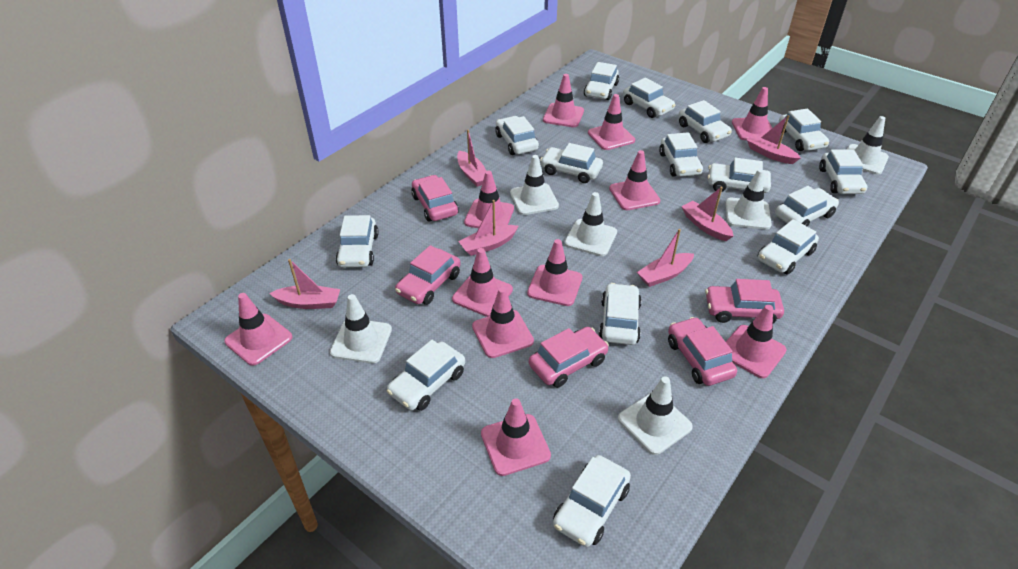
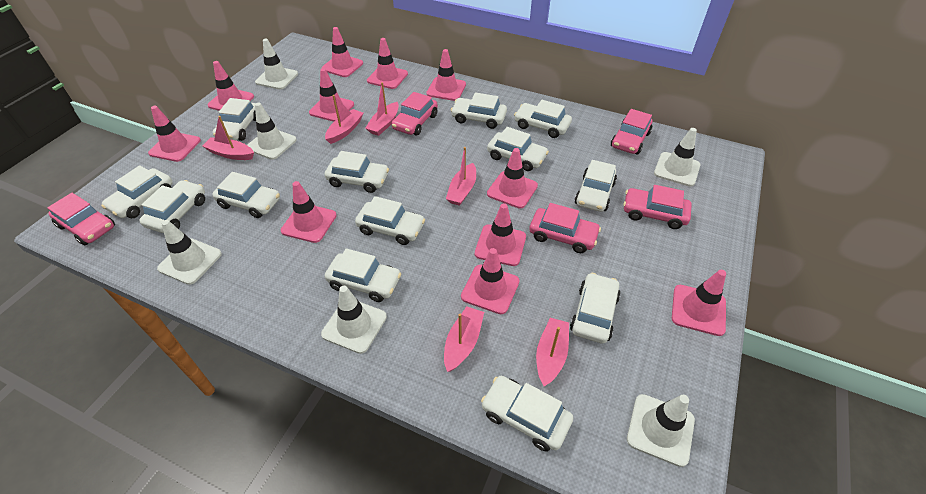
white car: 15 -> 13

